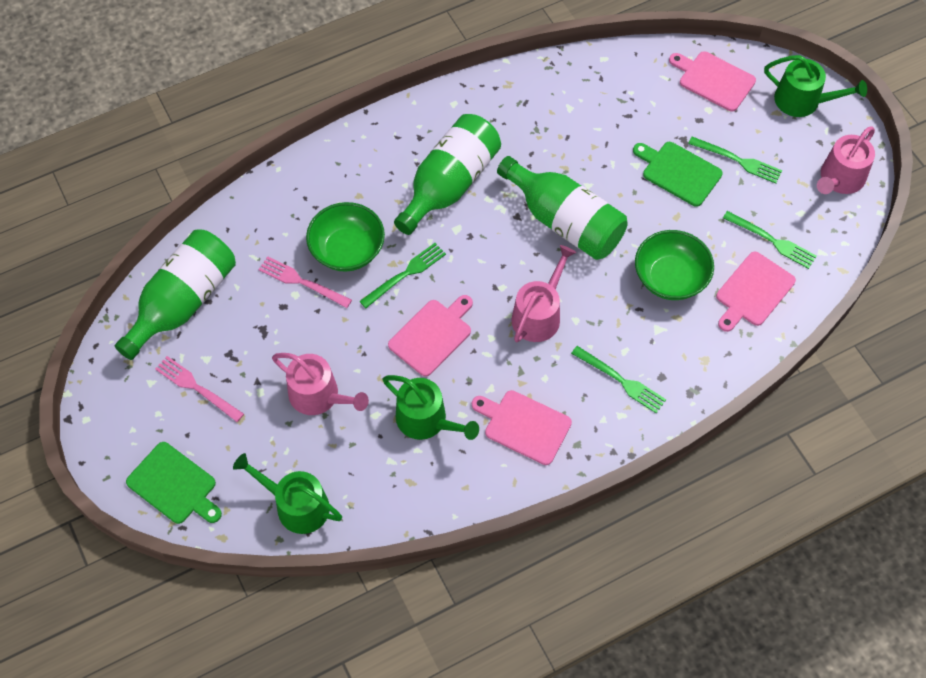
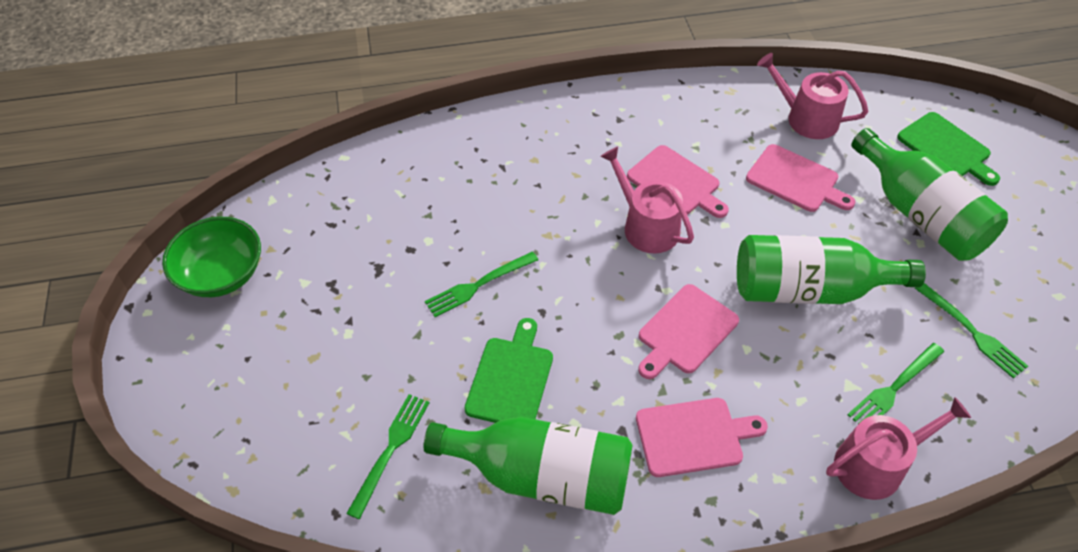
green bowl: 2 -> 1
green watering can: 3 -> 0
pink fork: 2 -> 0

